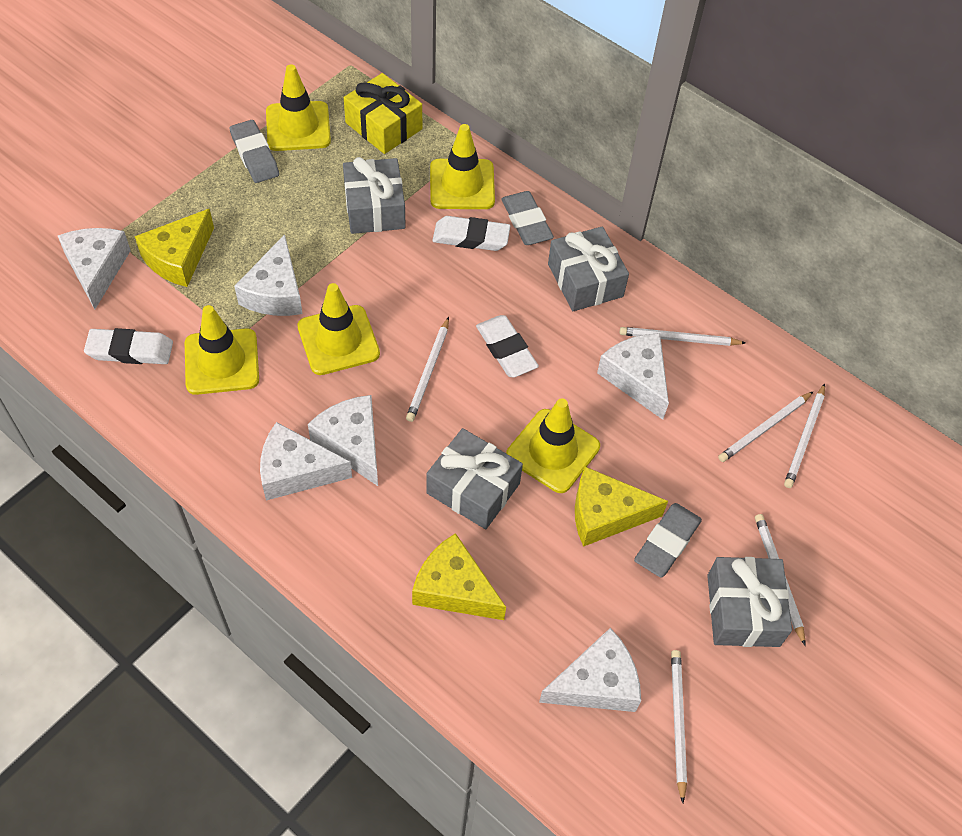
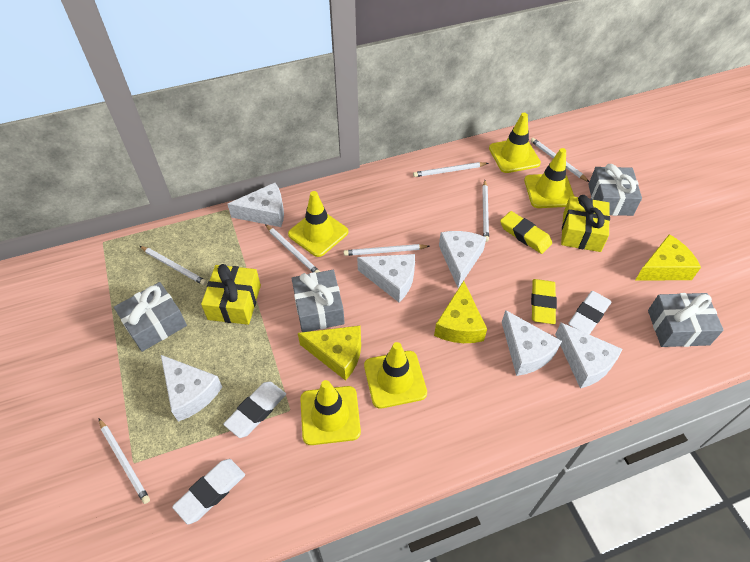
grey eraser: 3 -> 0
white pencil: 6 -> 7
yellow eraser: 0 -> 2
yellow gift: 1 -> 2

